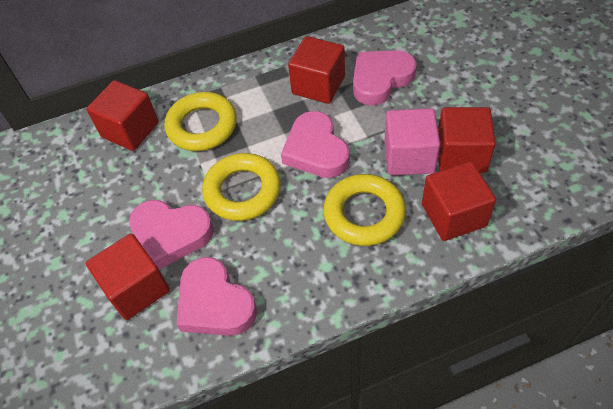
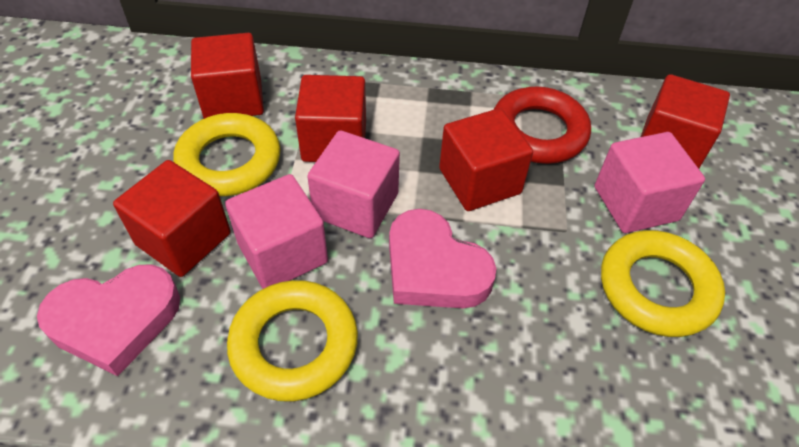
pink cube: 1 -> 3
pink heart: 4 -> 2
red ring: 0 -> 1

